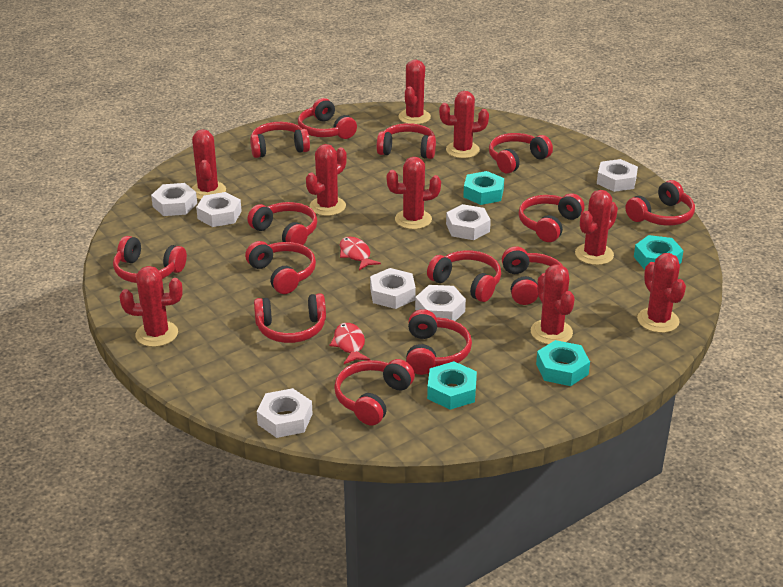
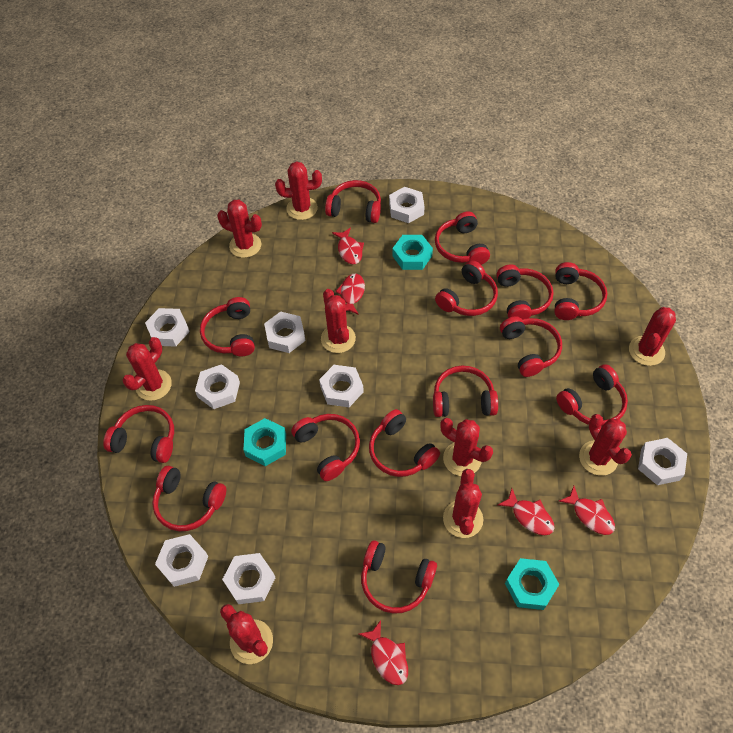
red fish: 2 -> 5
turquoise nut: 4 -> 3
white nut: 7 -> 8

